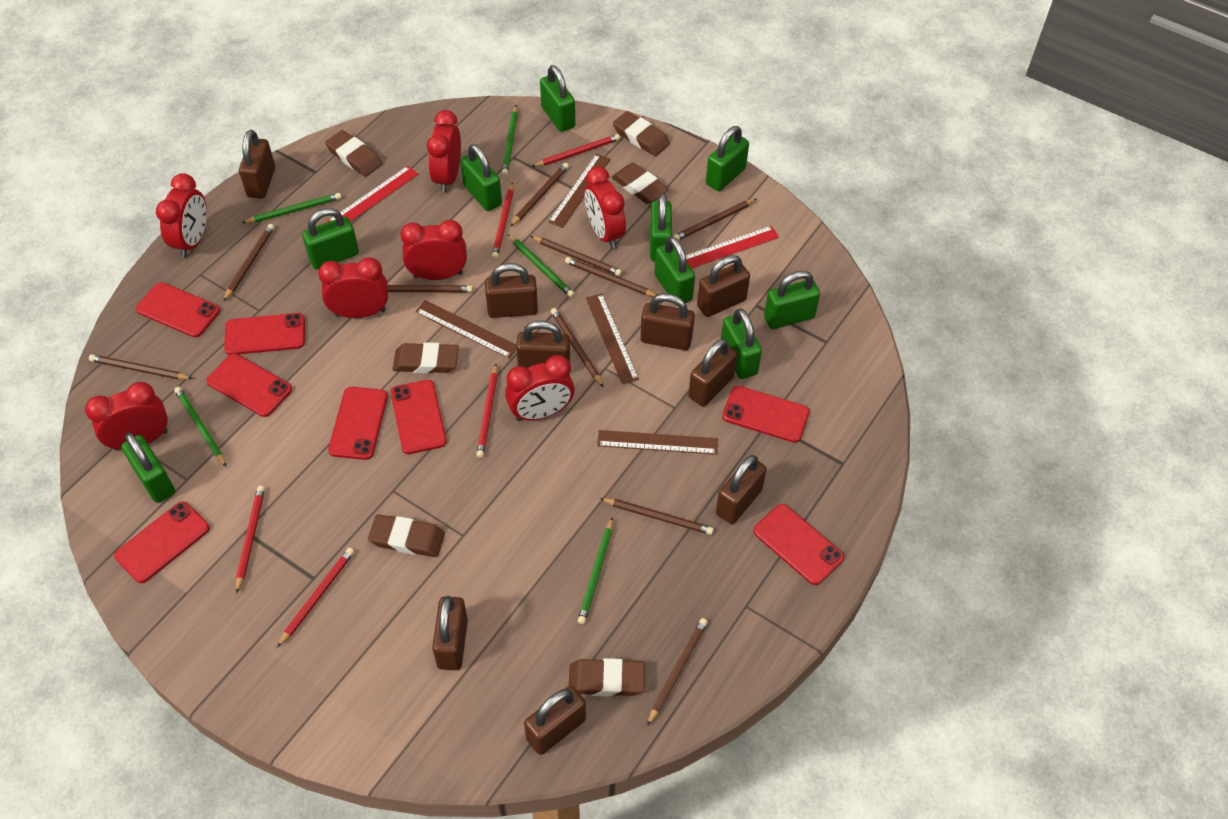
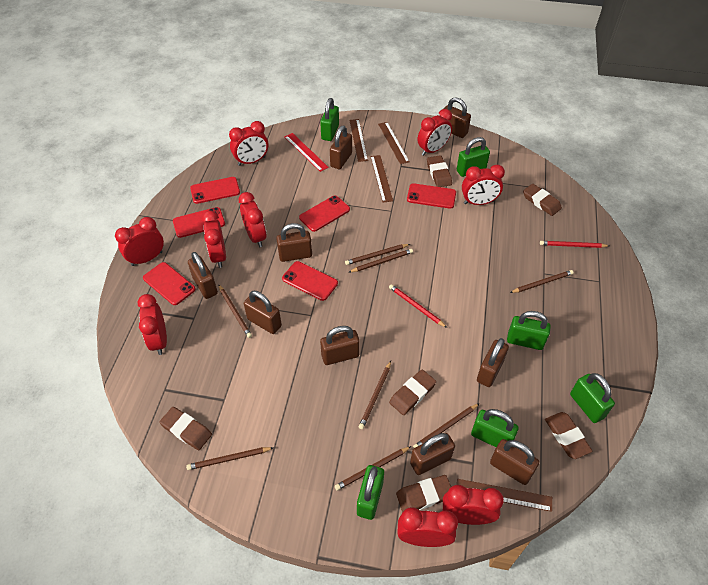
brown pencil: 10 -> 8
green padlock: 9 -> 6
green pencil: 5 -> 0
red clock: 7 -> 9
red pencil: 5 -> 2
red phone: 8 -> 6
red ruler: 2 -> 1

